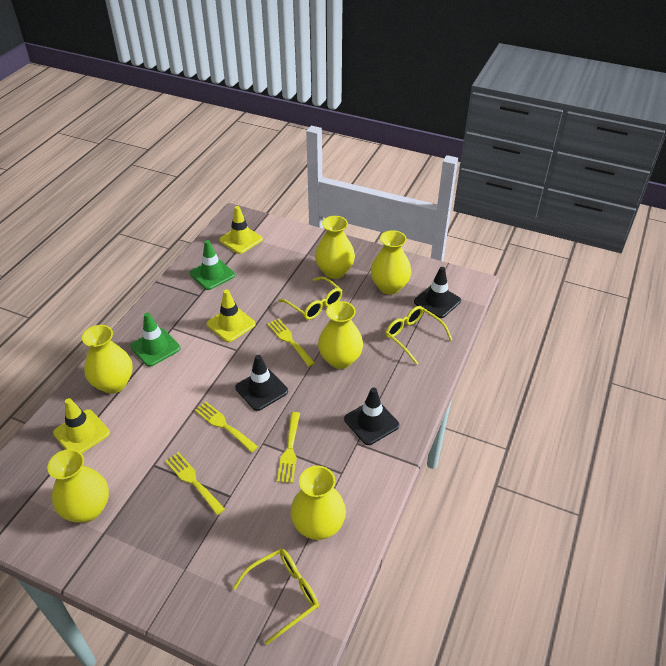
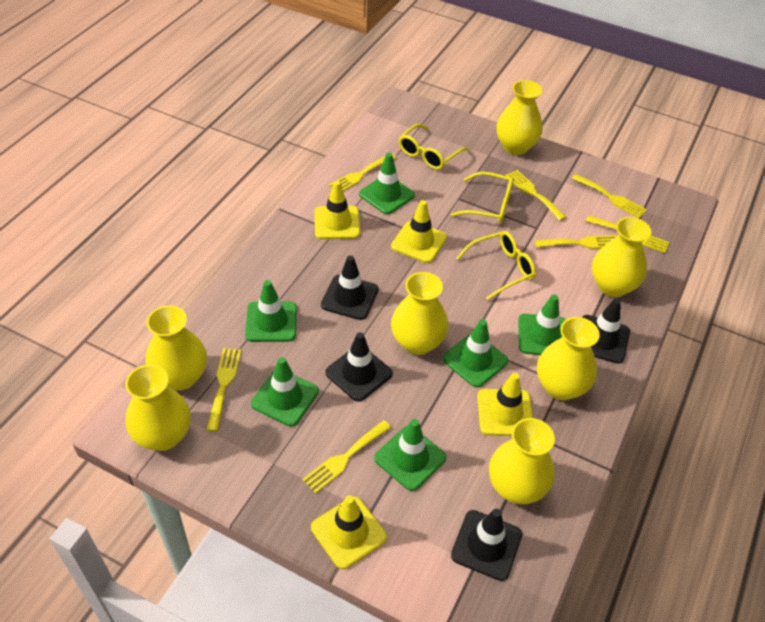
black traffic cone: 3 -> 4
green traffic cone: 2 -> 6
yellow fork: 4 -> 7
yellow traffic cone: 3 -> 4
yellow vase: 6 -> 7

